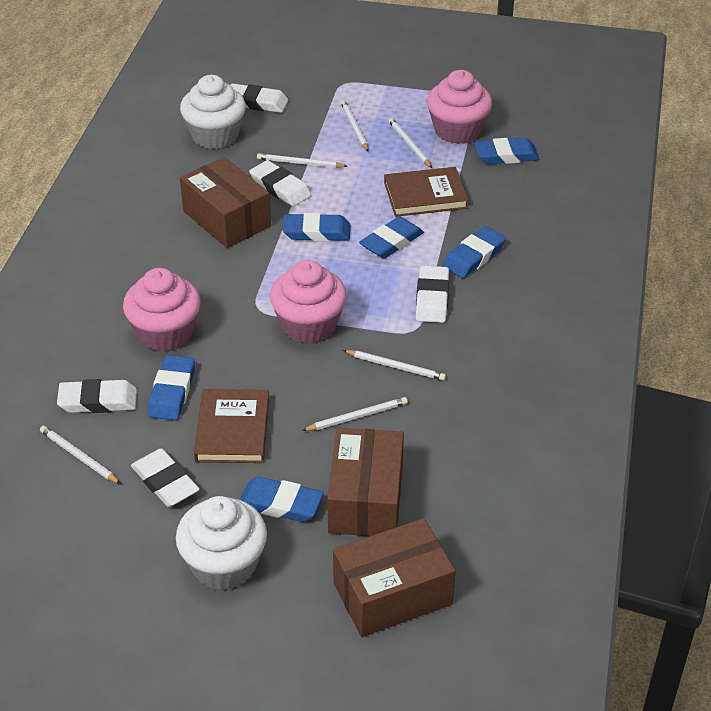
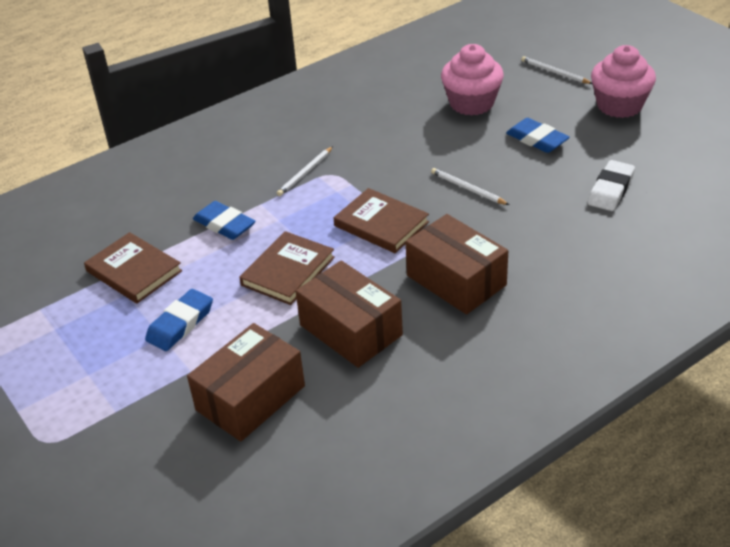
blue eraser: 6 -> 3
brown book: 2 -> 3
pink cupcake: 3 -> 2
white cupcake: 2 -> 0
white eraser: 5 -> 1
white pencil: 6 -> 3

